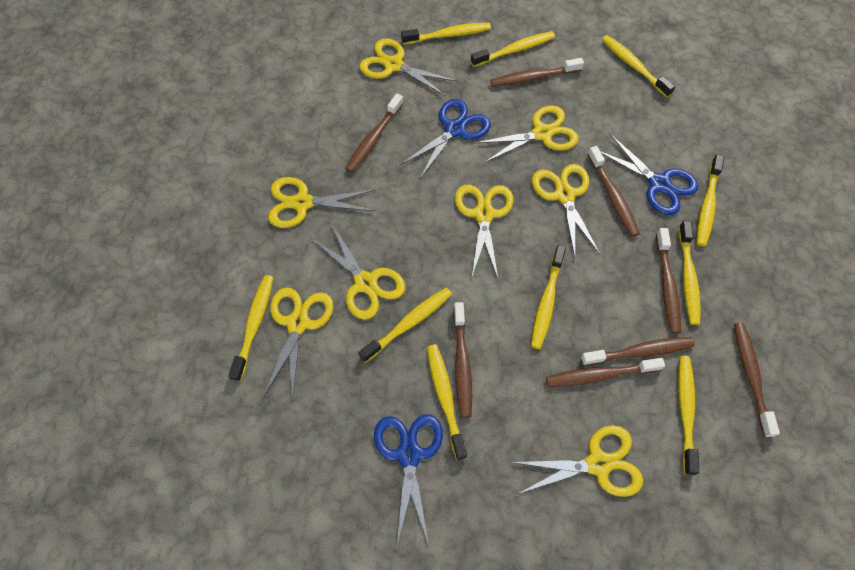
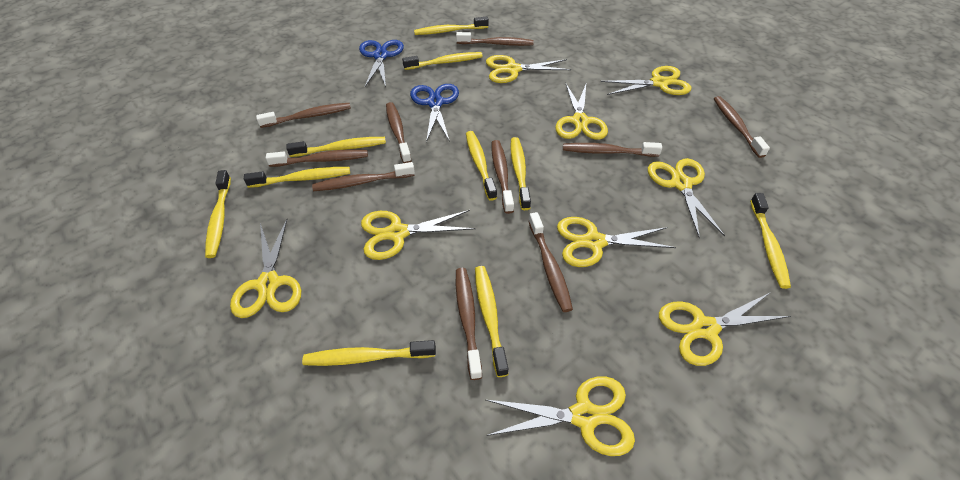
blue scissors: 3 -> 2
brown toothbrush: 8 -> 10
yellow scissors: 8 -> 9

